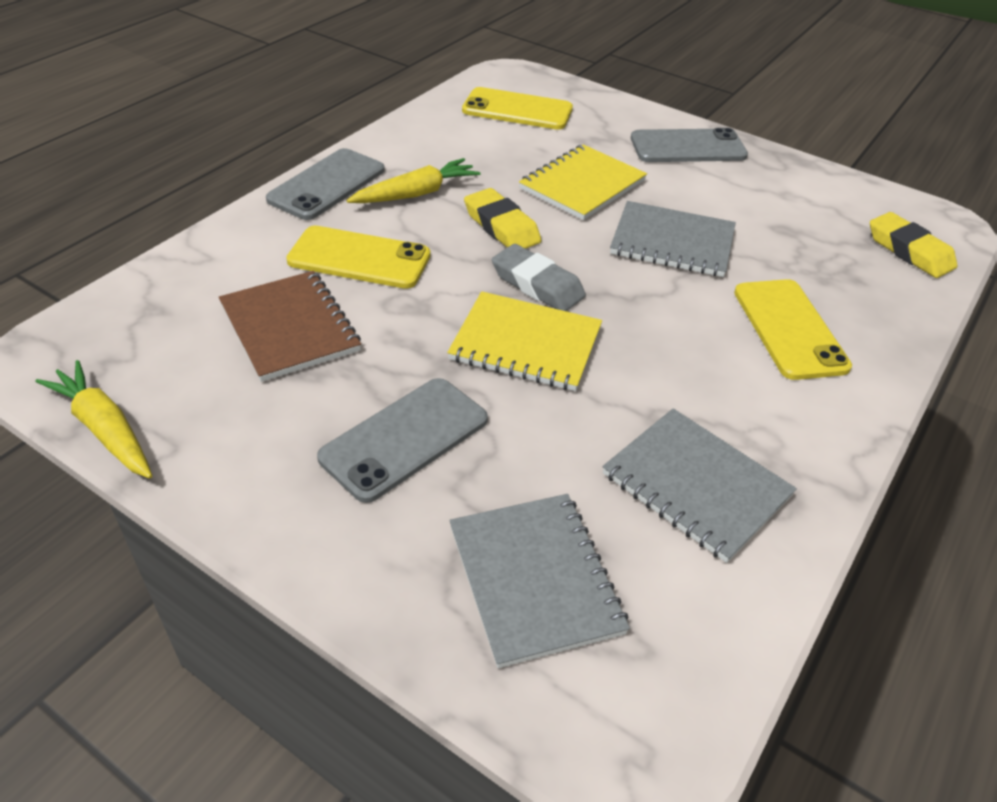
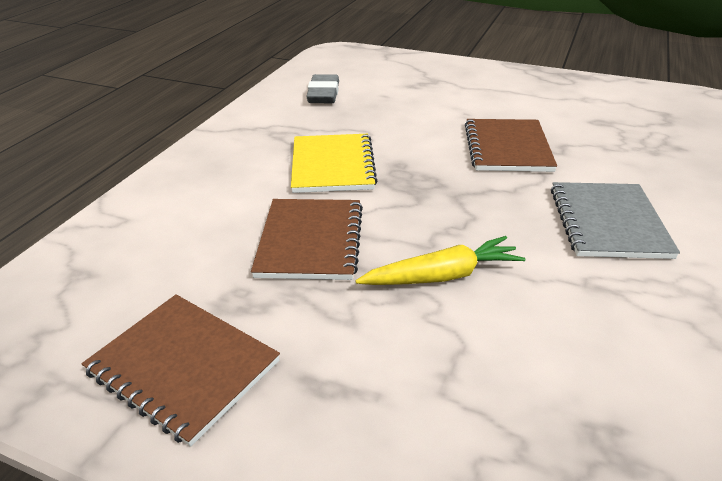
brown notebook: 1 -> 3
grey notebook: 3 -> 1
grey phone: 3 -> 0
yellow carrot: 2 -> 1
yellow eraser: 2 -> 0
yellow notebook: 2 -> 1
yellow phone: 3 -> 0

